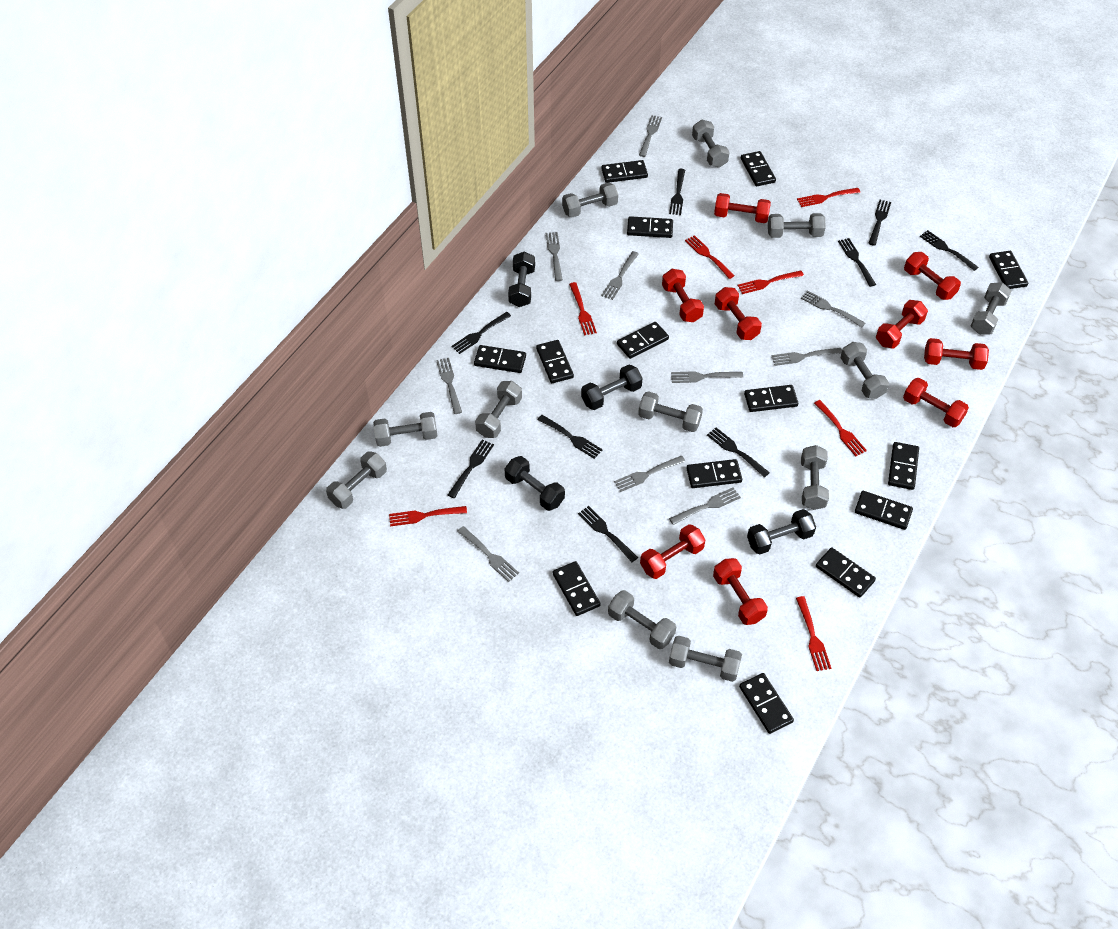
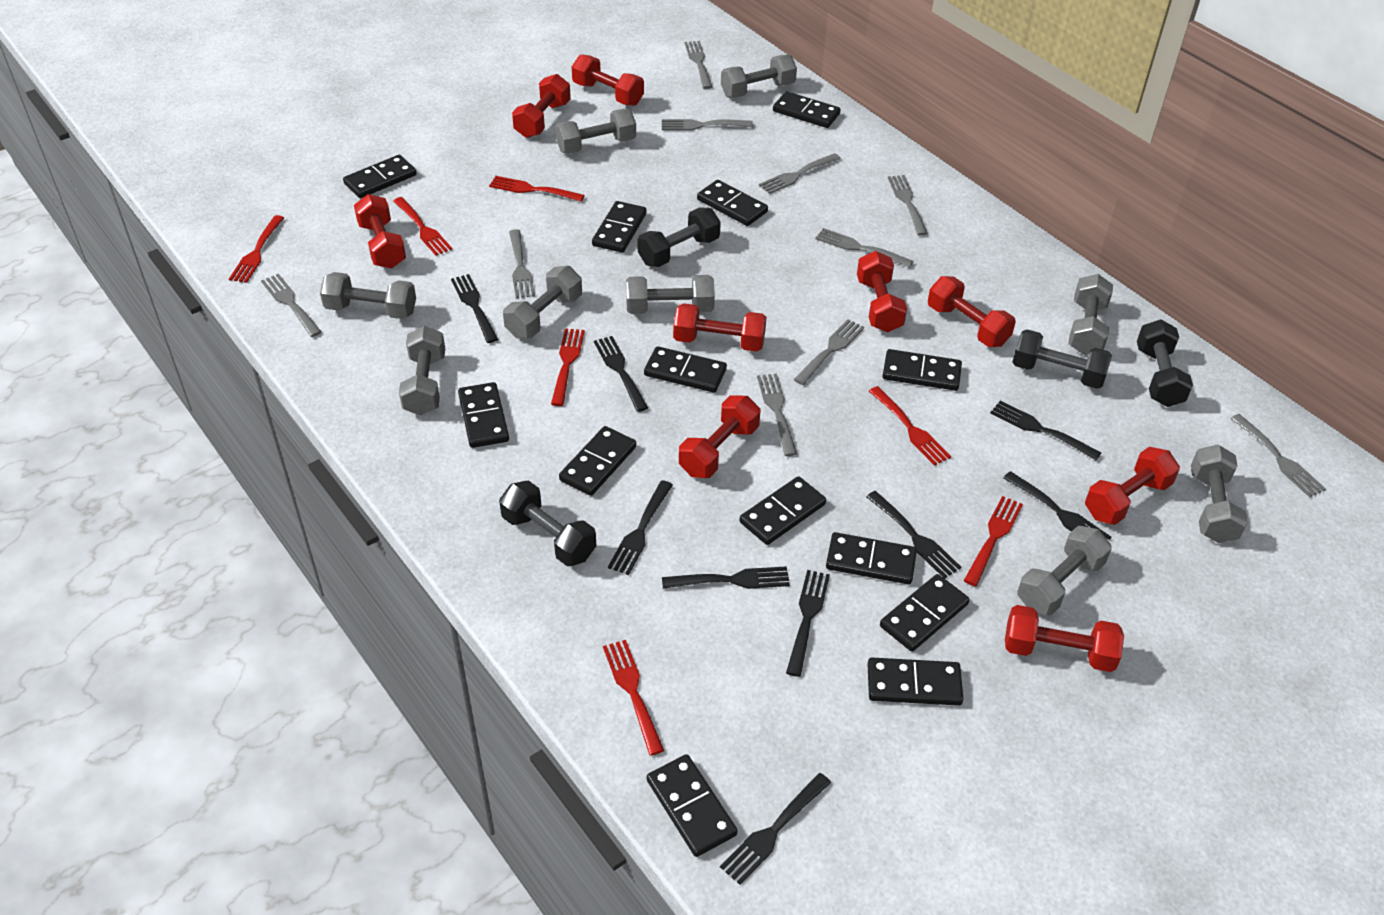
black domino: 14 -> 13
grey dumbbell: 12 -> 9

